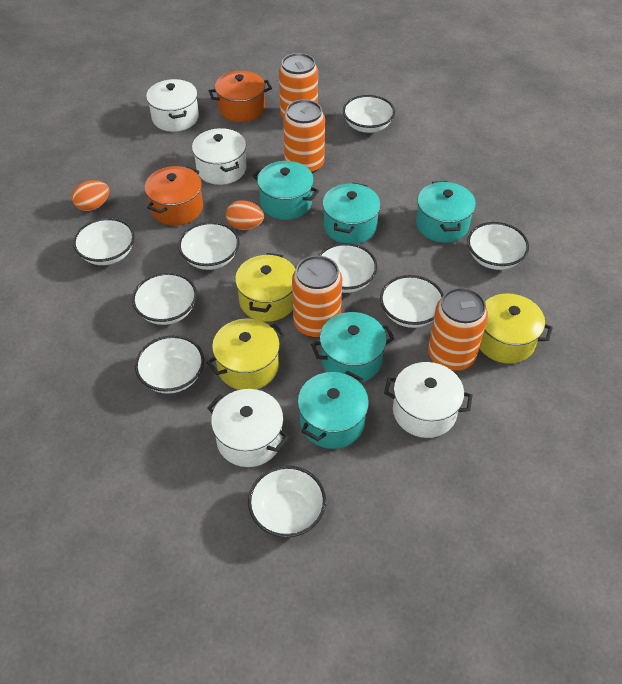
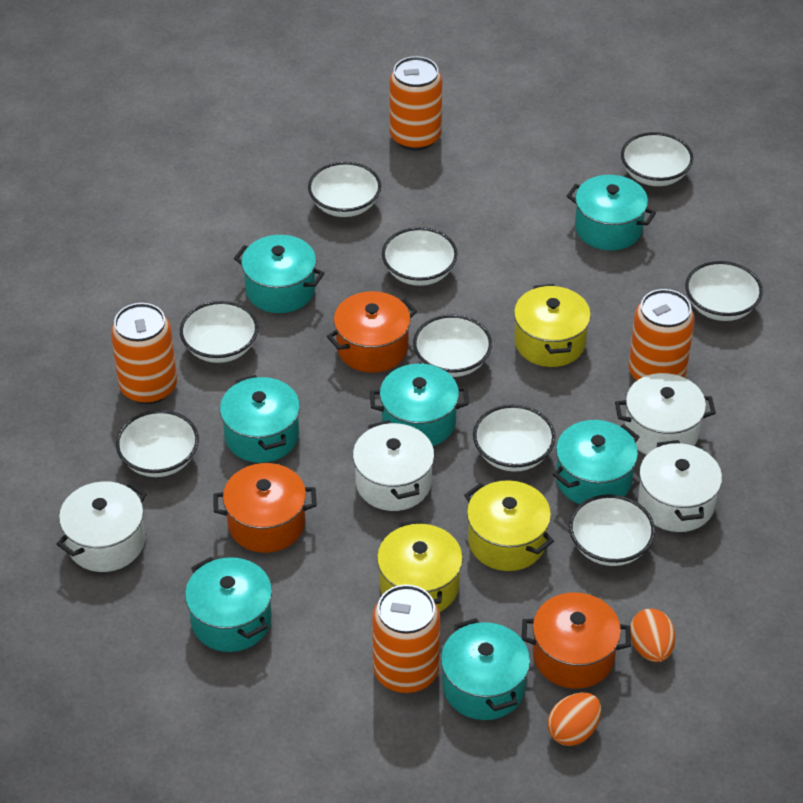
orange pot: 2 -> 3
turquoise pot: 5 -> 7

